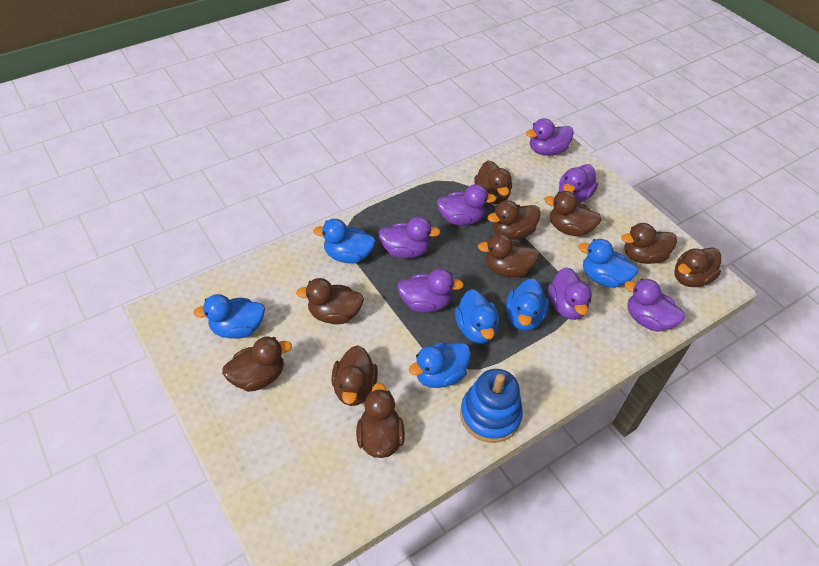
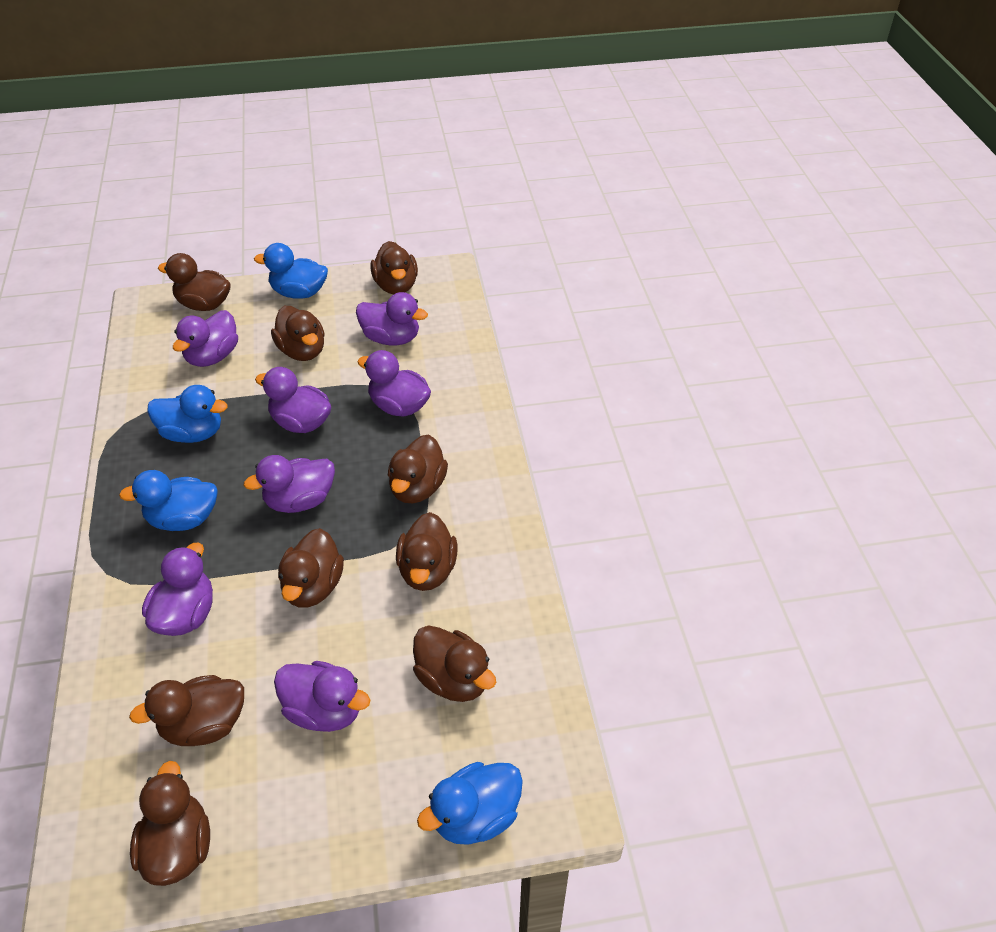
blue duck: 6 -> 4
blue stacking toy: 1 -> 0
brown duck: 10 -> 9

